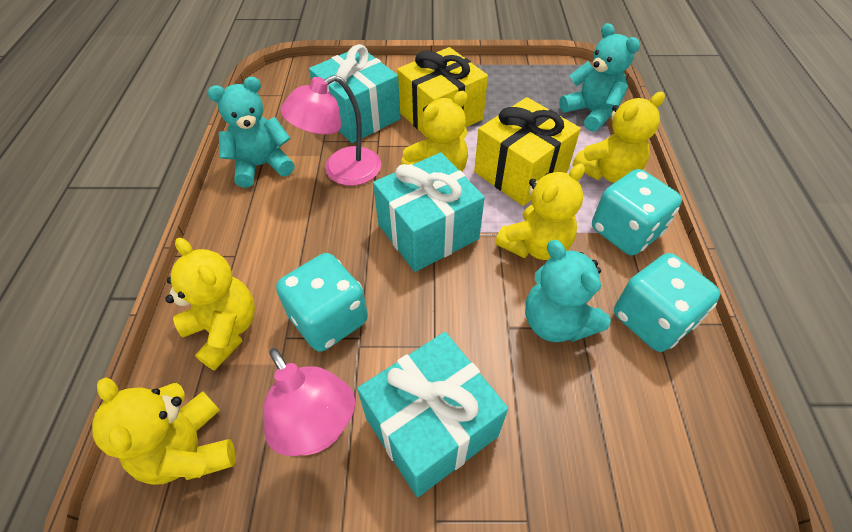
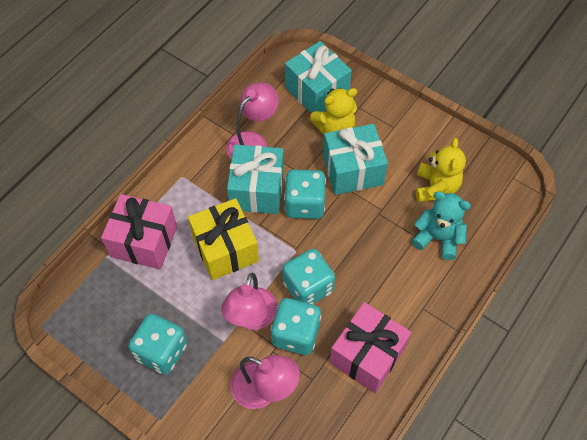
pink gift: 0 -> 2
pink lamp: 2 -> 3
turquoise dice: 3 -> 4
turquoise teddy bear: 3 -> 1
yellow gift: 2 -> 1
yellow teddy bear: 5 -> 2

